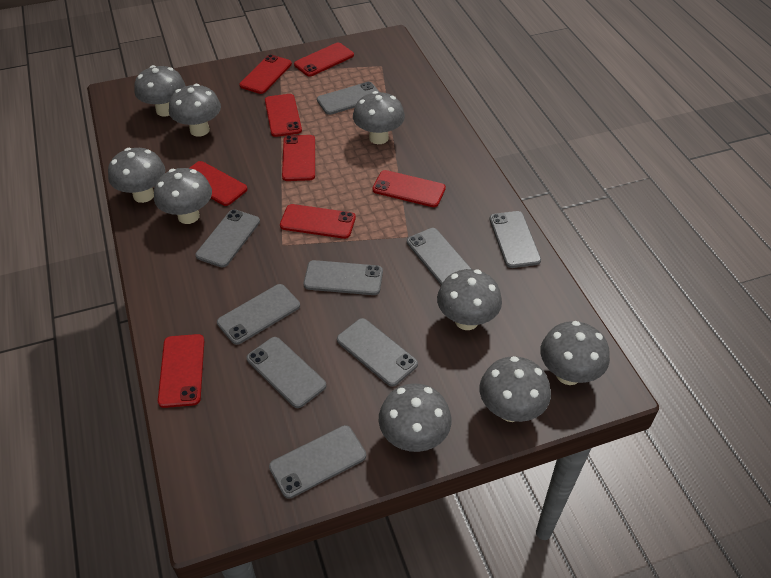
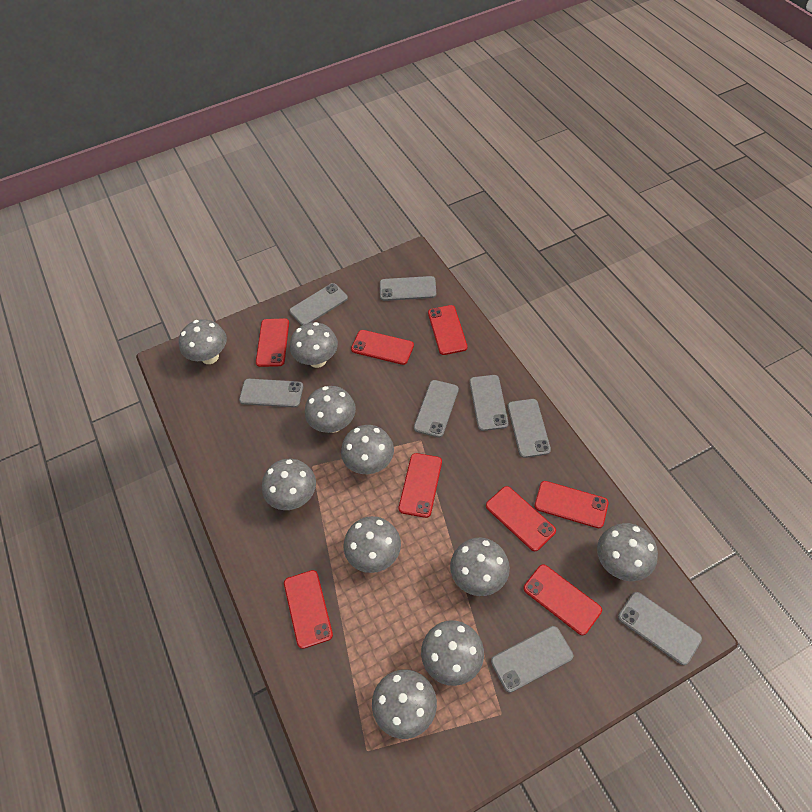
grey mushroom: 9 -> 10
grey phone: 9 -> 8

